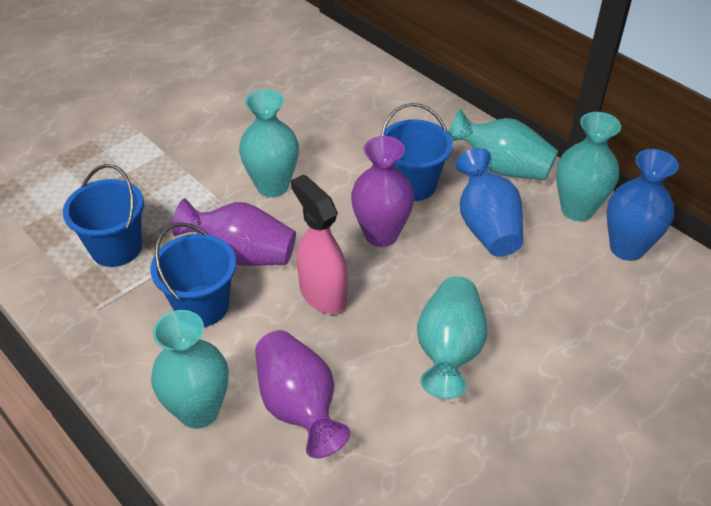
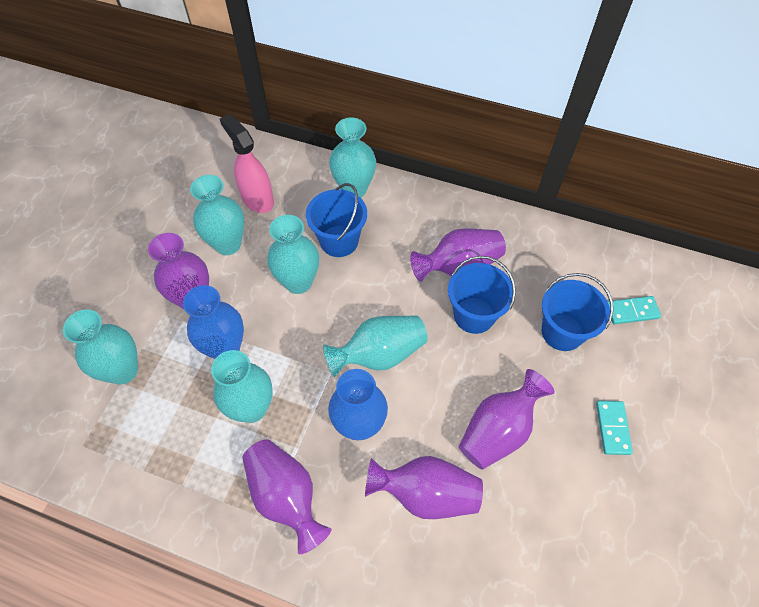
purple vase: 3 -> 5
turquoise domino: 0 -> 2
turquoise vase: 5 -> 6

